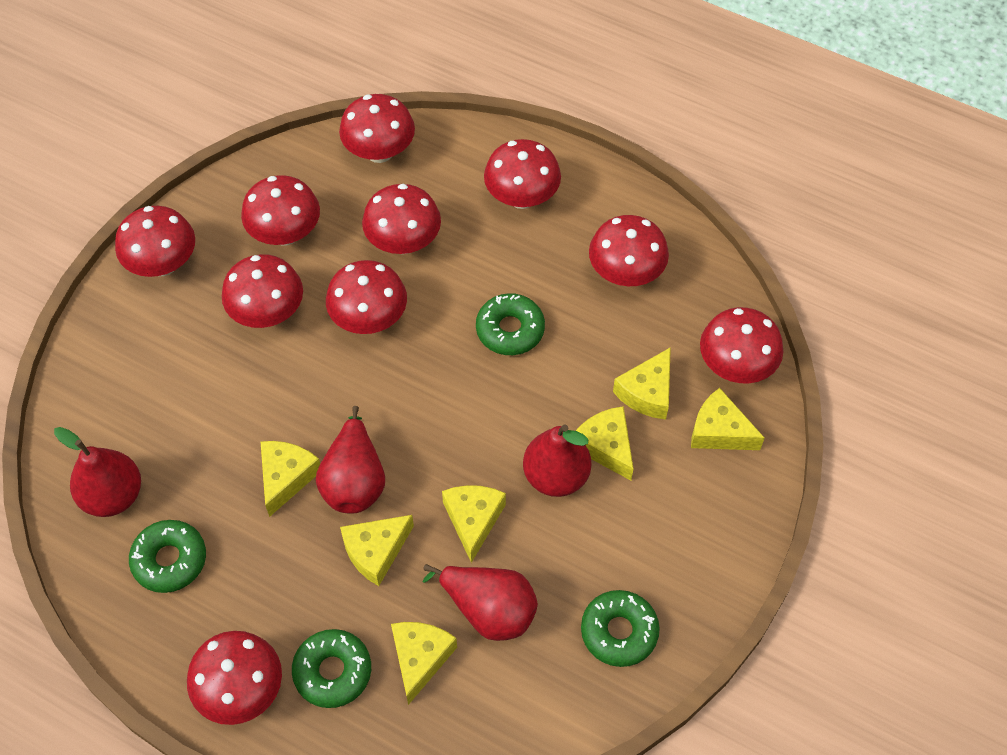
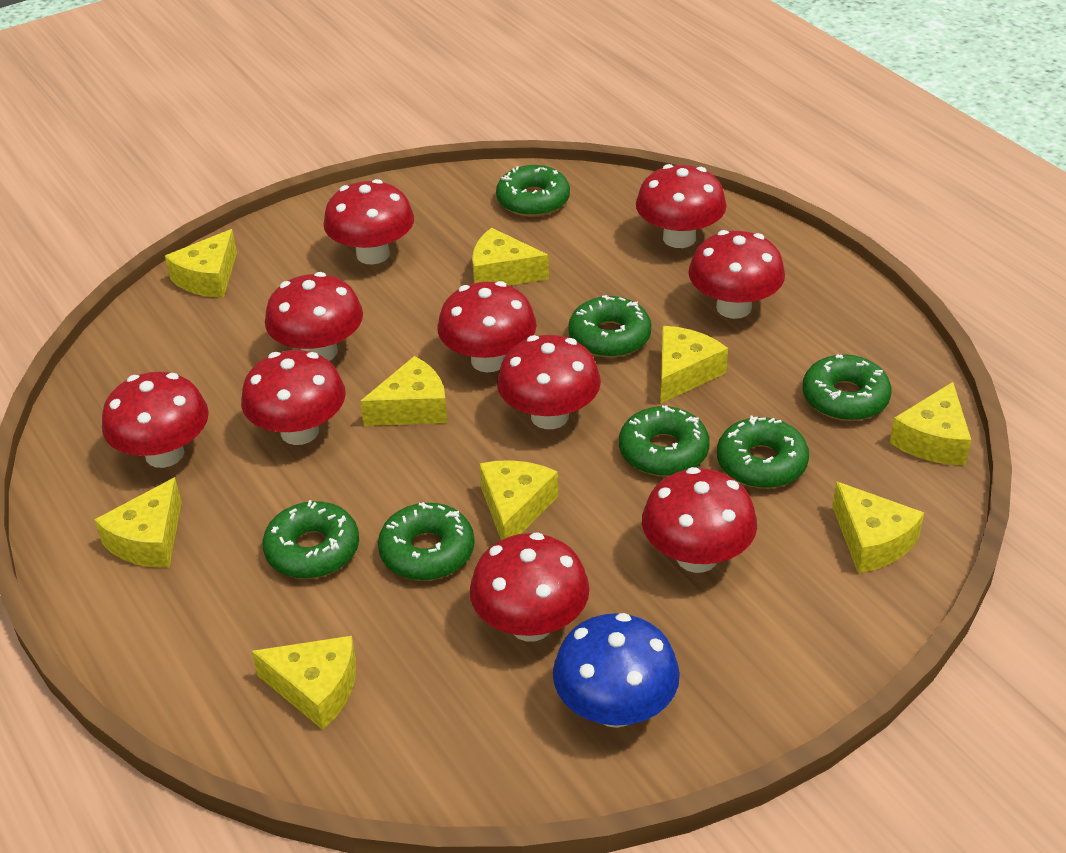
blue mushroom: 0 -> 1
green donut: 4 -> 7
red pear: 4 -> 0
yellow cheese: 7 -> 9

